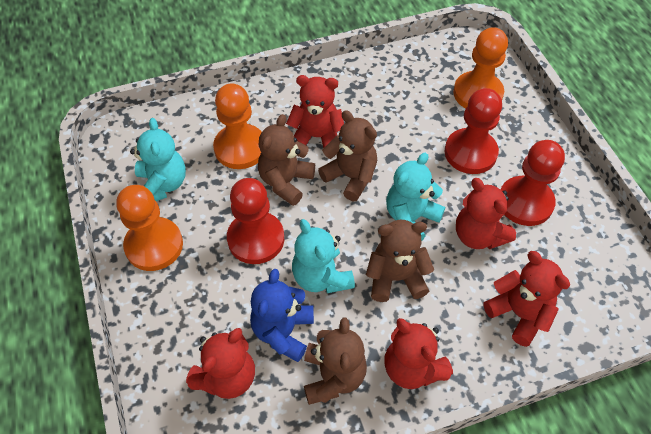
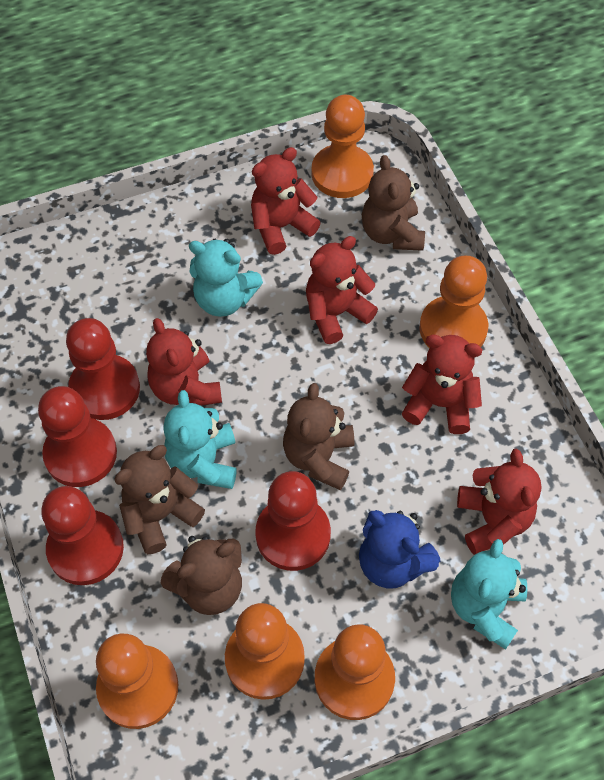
orange pawn: 3 -> 5
red pawn: 3 -> 4

